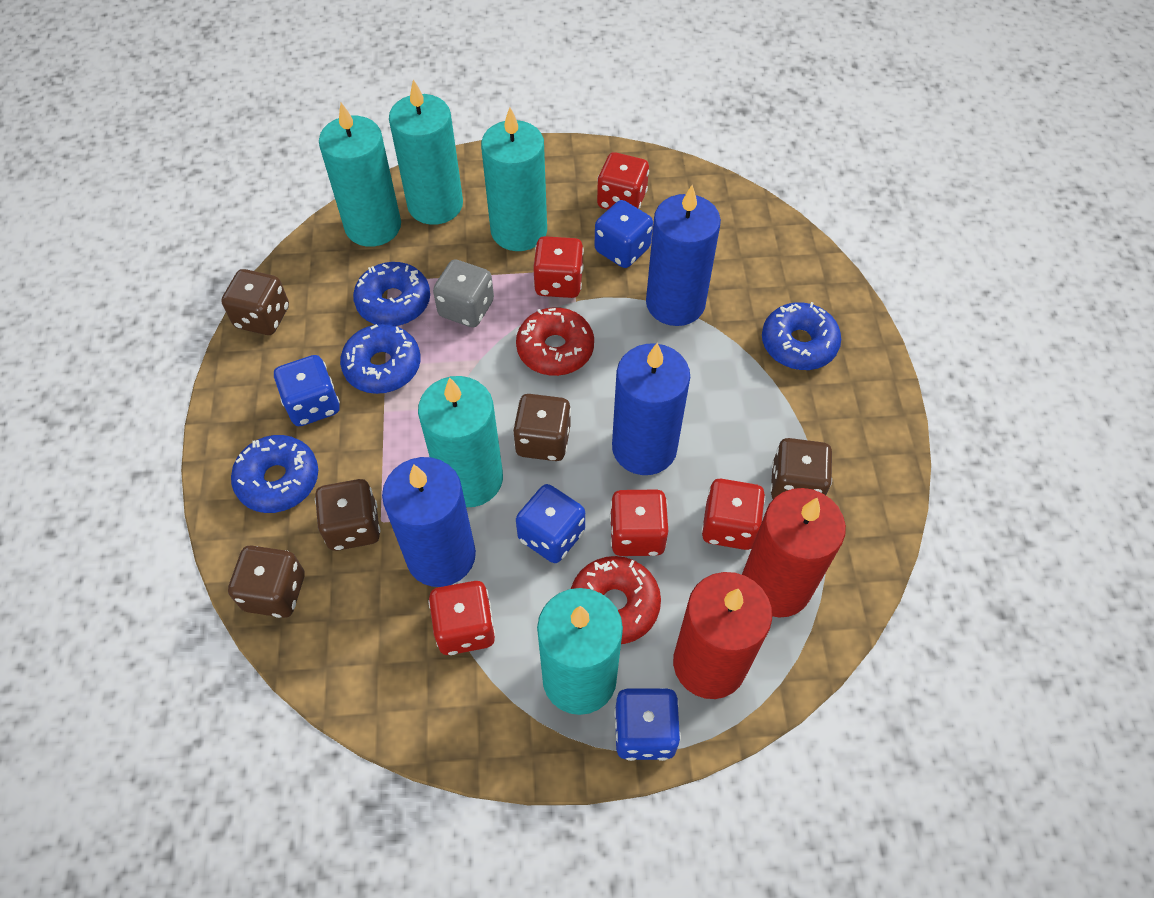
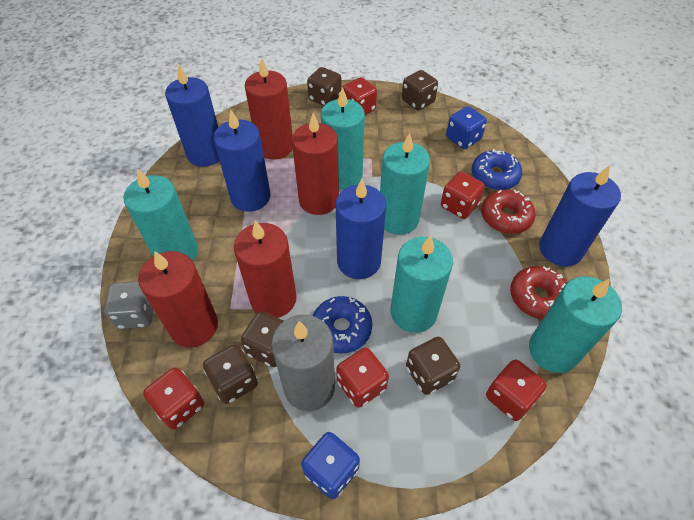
blue candle: 3 -> 4
blue dice: 4 -> 2
blue donut: 4 -> 2
grey candle: 0 -> 1
red candle: 2 -> 4

